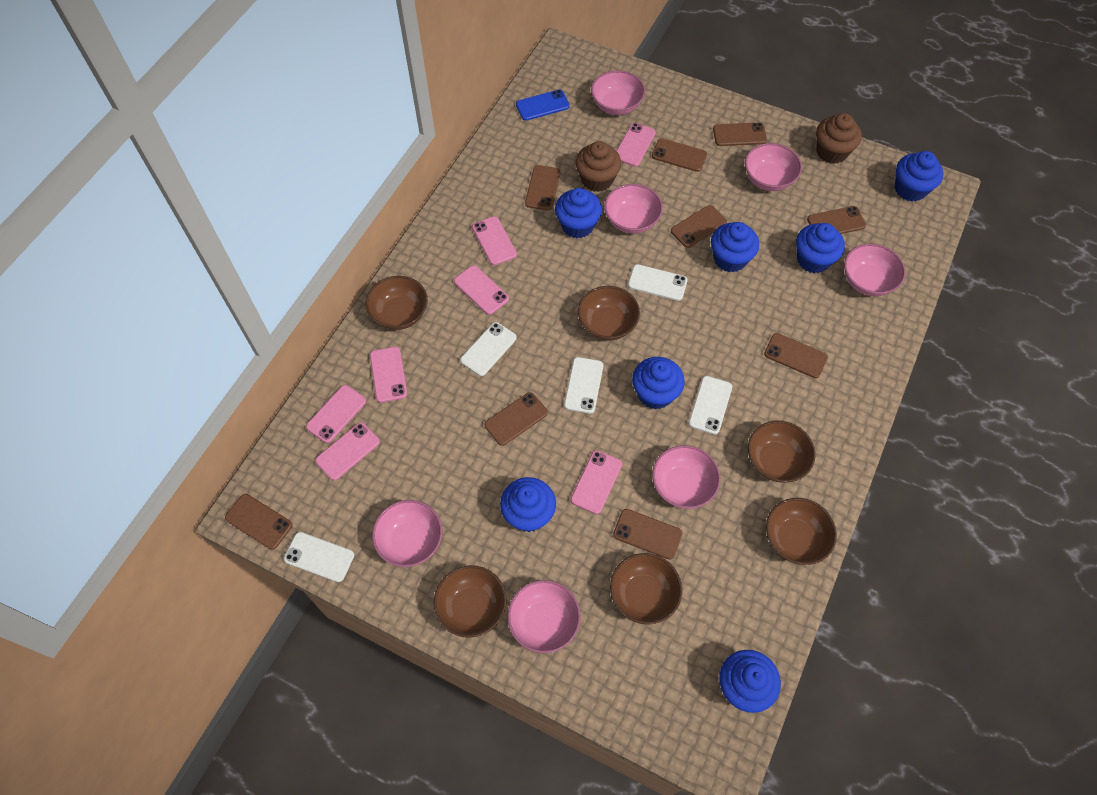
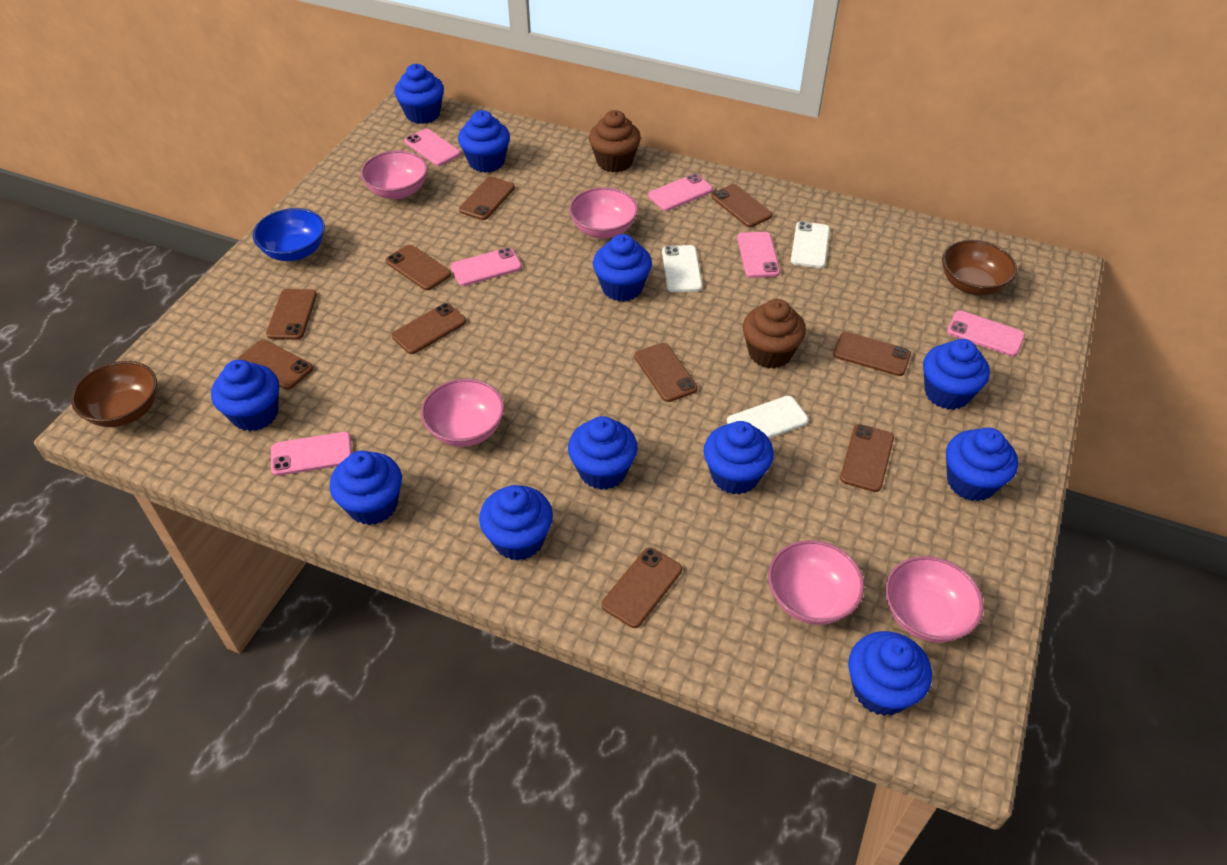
blue bowl: 0 -> 1
blue cupcake: 7 -> 11
blue phone: 1 -> 0
brown bowl: 6 -> 2
brown phone: 9 -> 10
pink bowl: 7 -> 5
pink phone: 7 -> 6
white phone: 5 -> 3

